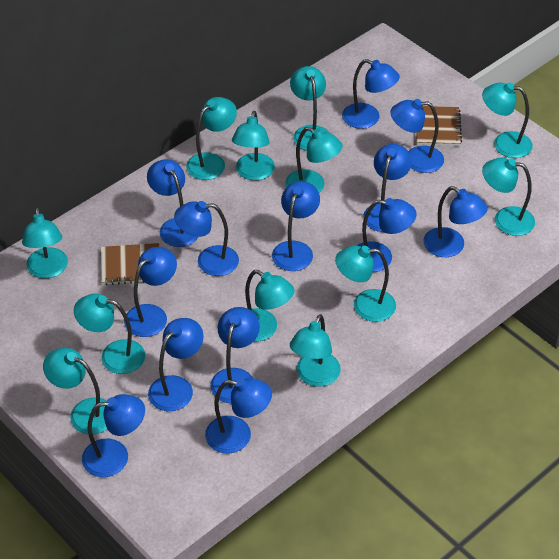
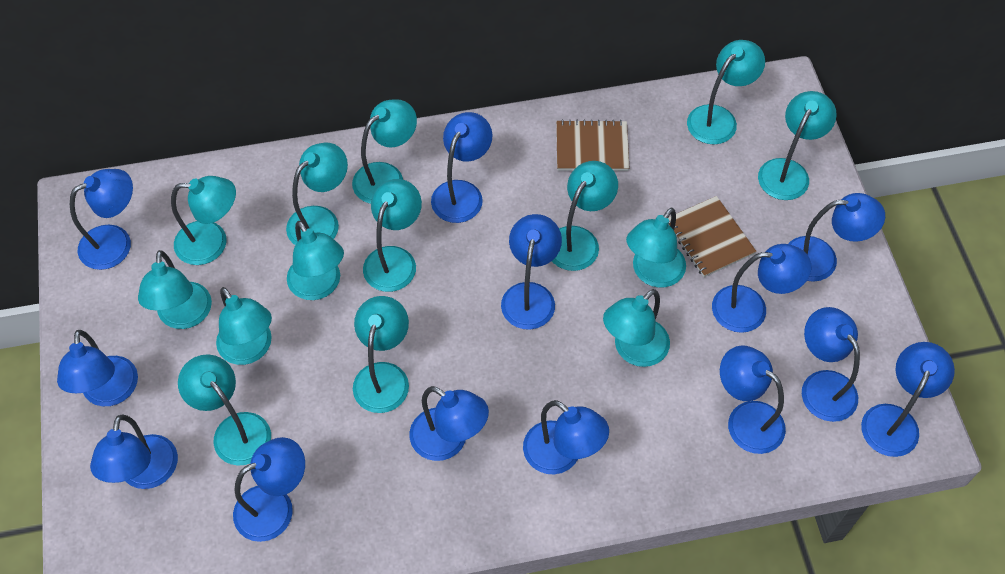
turquoise lamp: 12 -> 14

